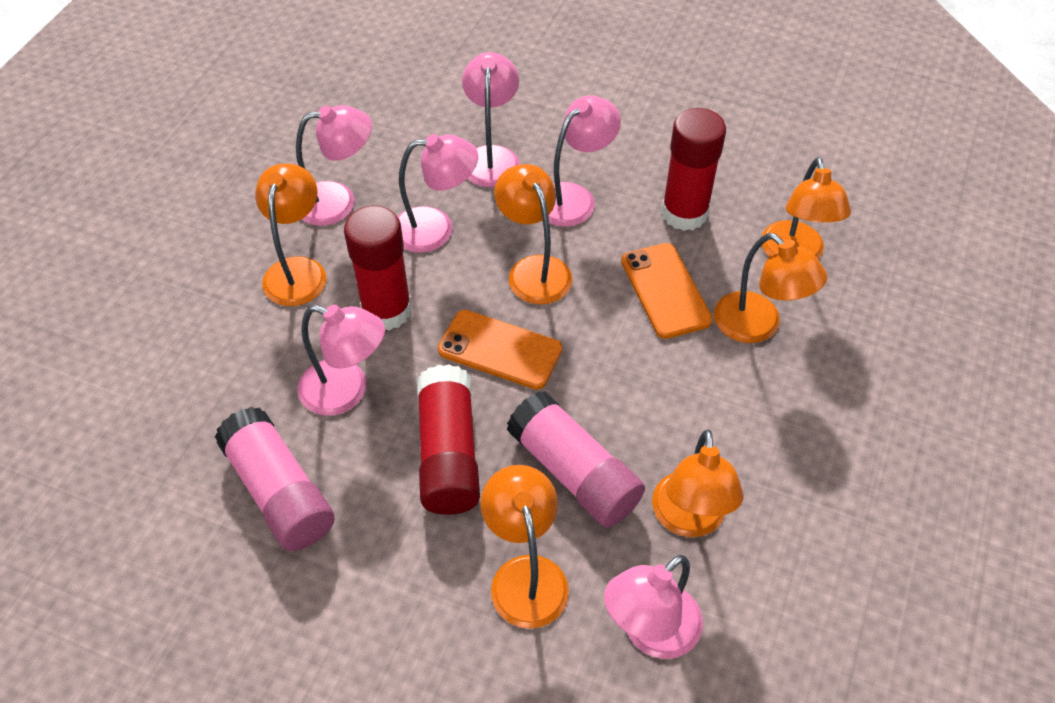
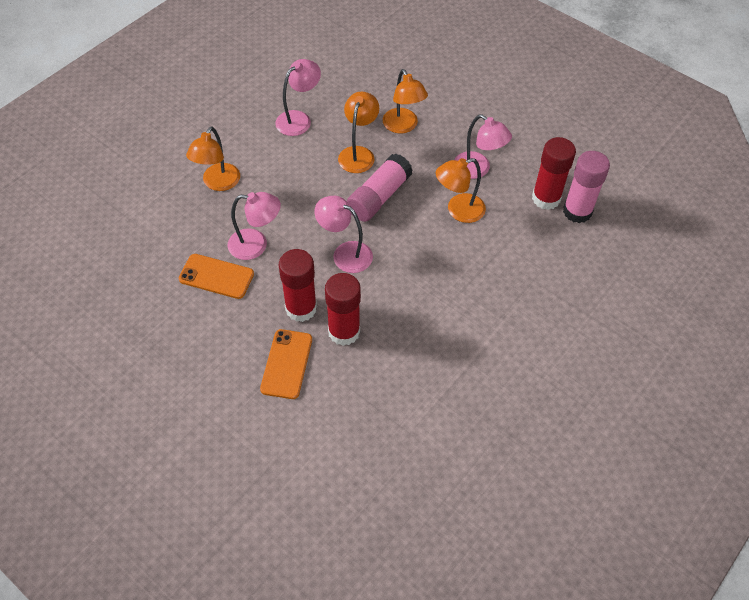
orange lamp: 6 -> 4
pink lamp: 6 -> 4

